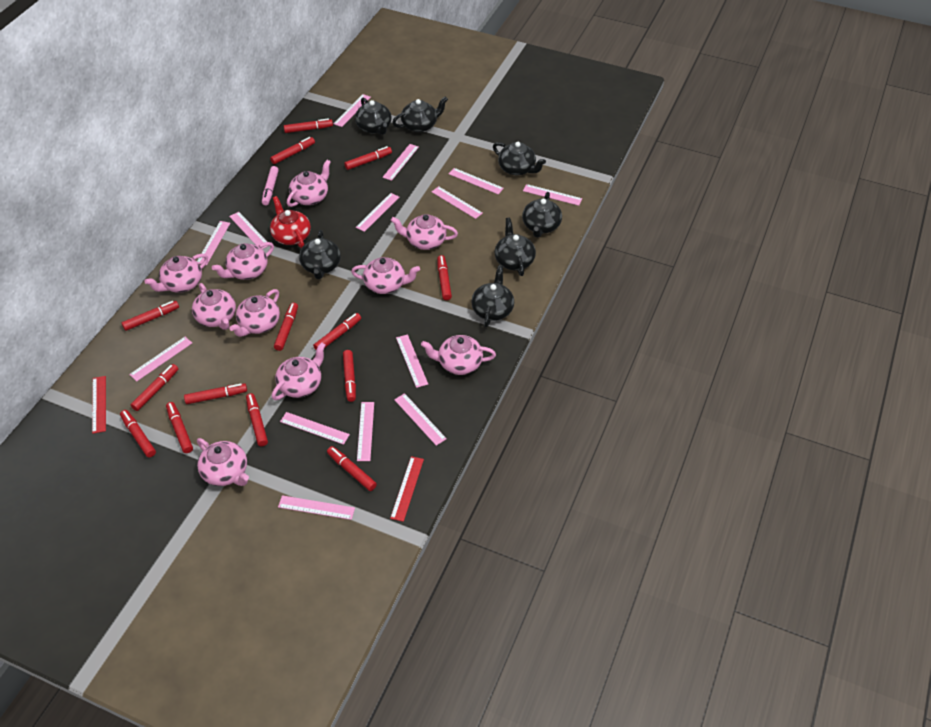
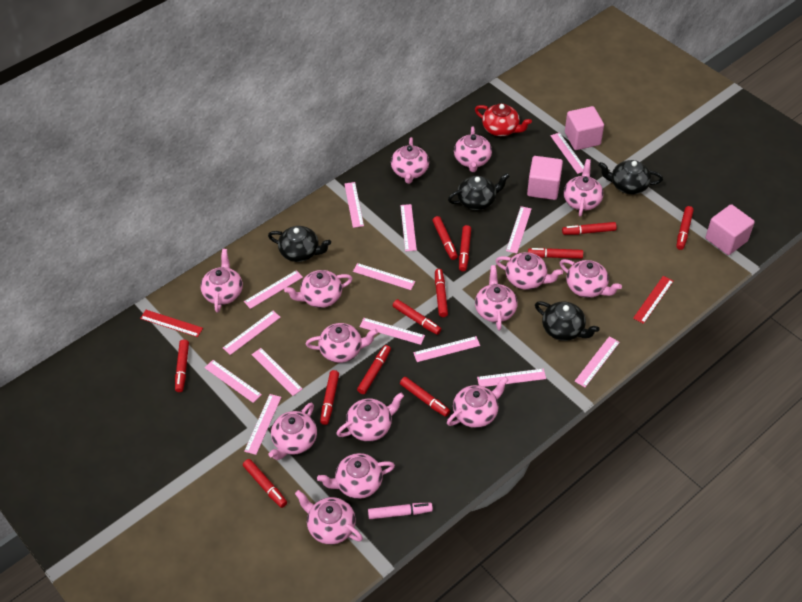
black teapot: 7 -> 4
pink cube: 0 -> 3
pink teapot: 10 -> 14
red marker: 14 -> 12

